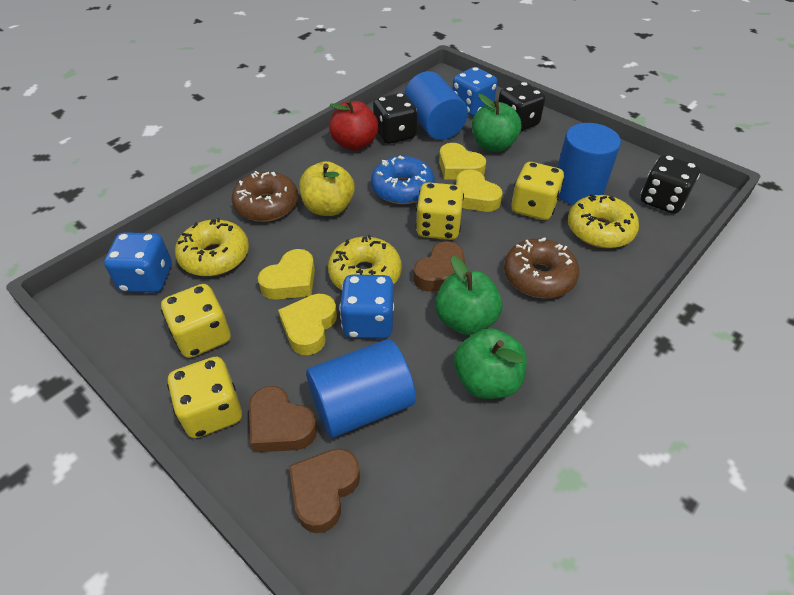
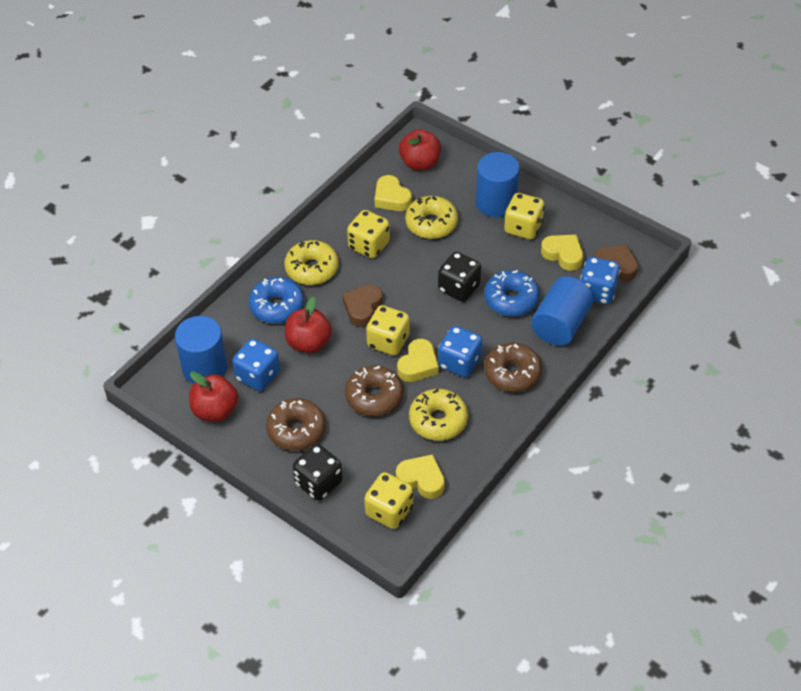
black dice: 3 -> 2
blue donut: 1 -> 2
brown donut: 2 -> 3
brown heart: 3 -> 2
green apple: 3 -> 0
red apple: 1 -> 3
yellow apple: 1 -> 0

